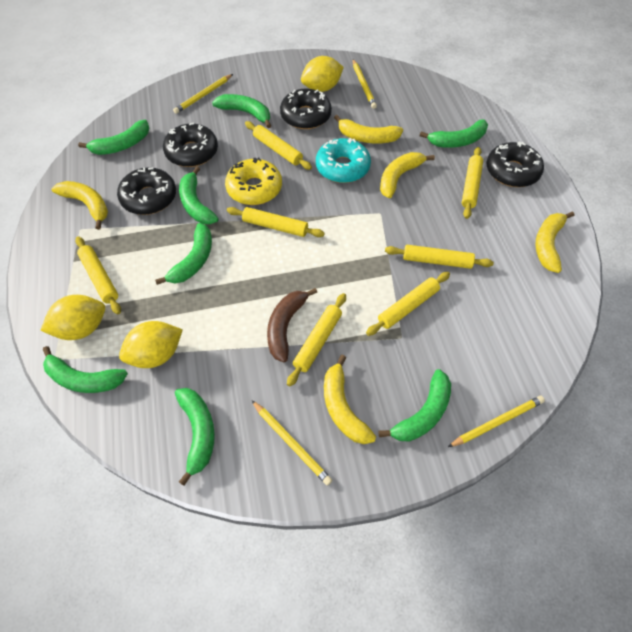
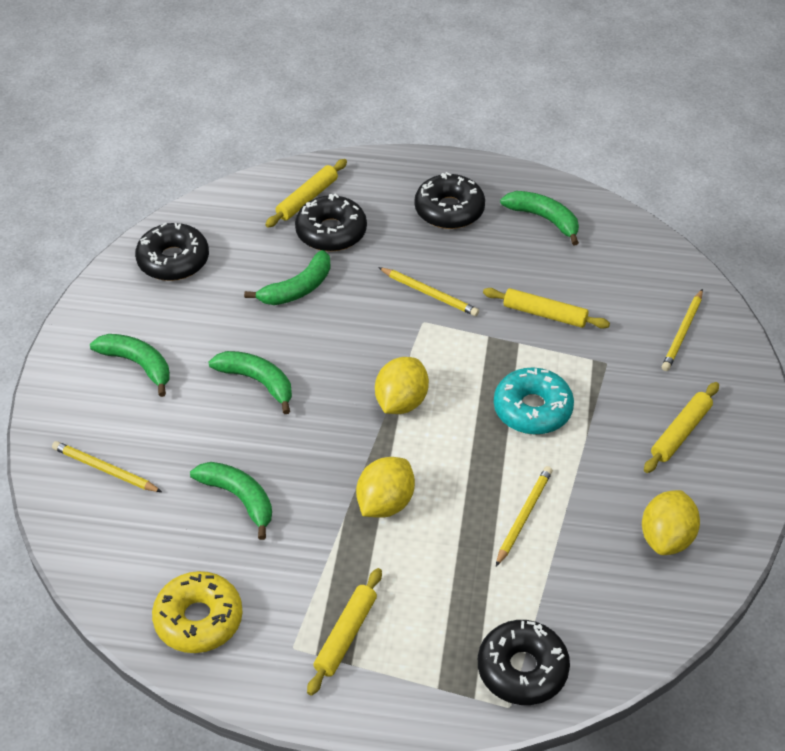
brown banana: 1 -> 0
green banana: 8 -> 5
yellow banana: 5 -> 0
yellow rolling pin: 7 -> 4

